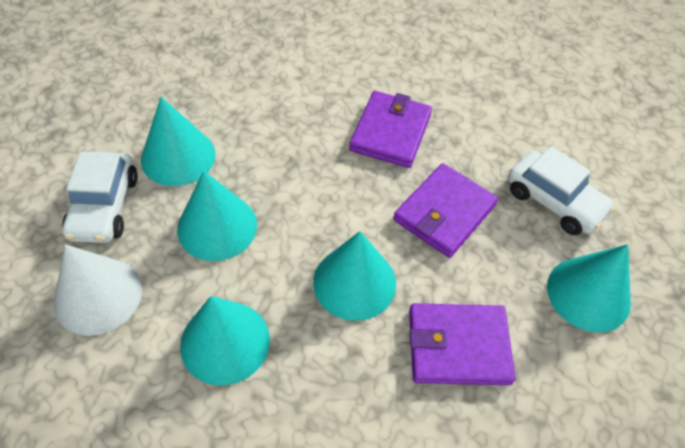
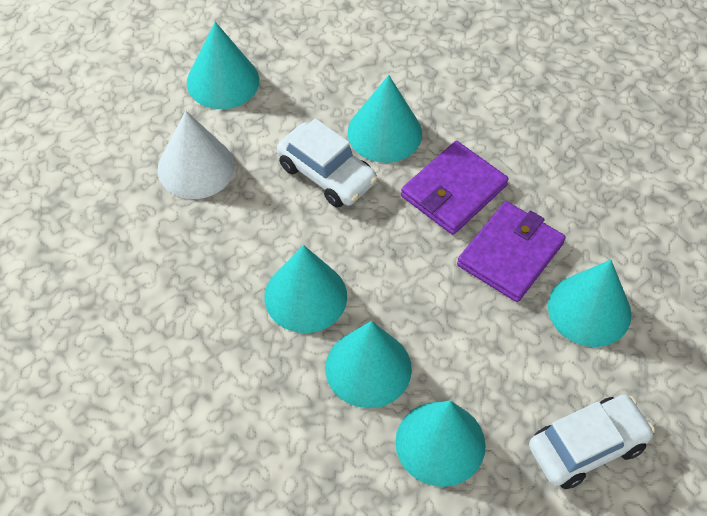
purple wallet: 3 -> 2
turquoise cone: 5 -> 6

